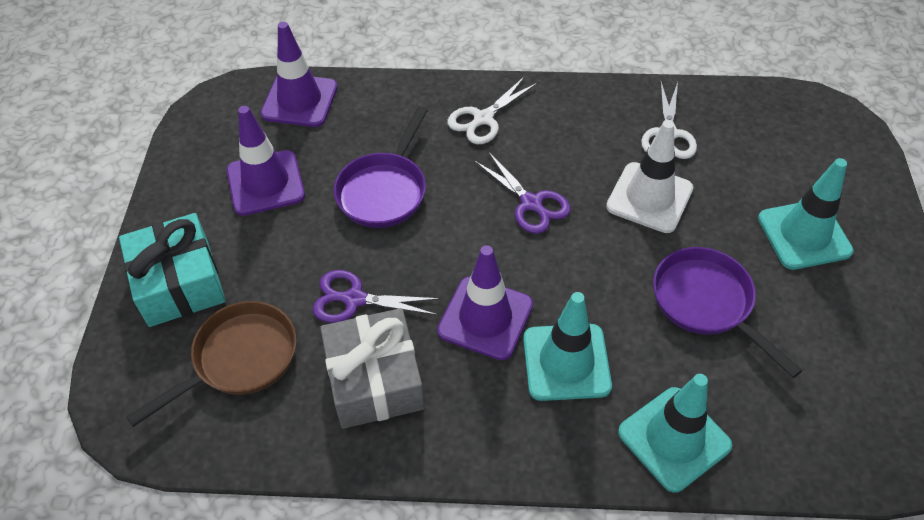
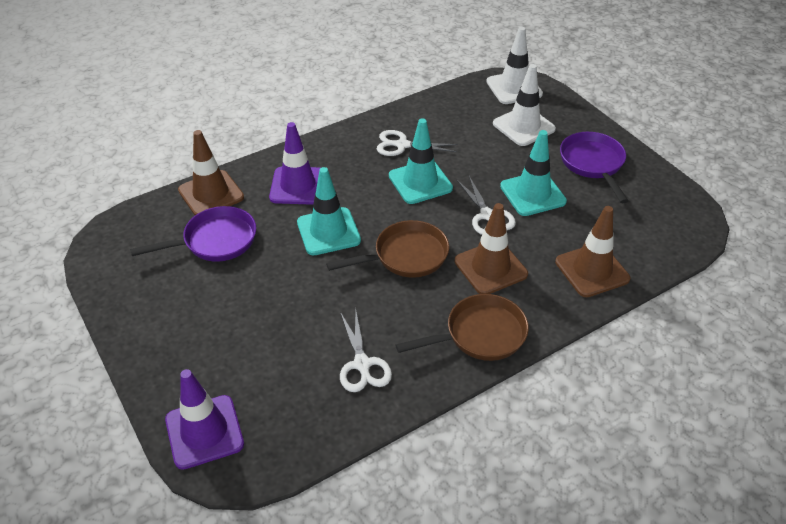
brown pan: 1 -> 2
brown traffic cone: 0 -> 3
grey gift: 1 -> 0
purple scissors: 2 -> 0
purple traffic cone: 3 -> 2
turquoise gift: 1 -> 0
white scissors: 2 -> 3
white traffic cone: 1 -> 2

